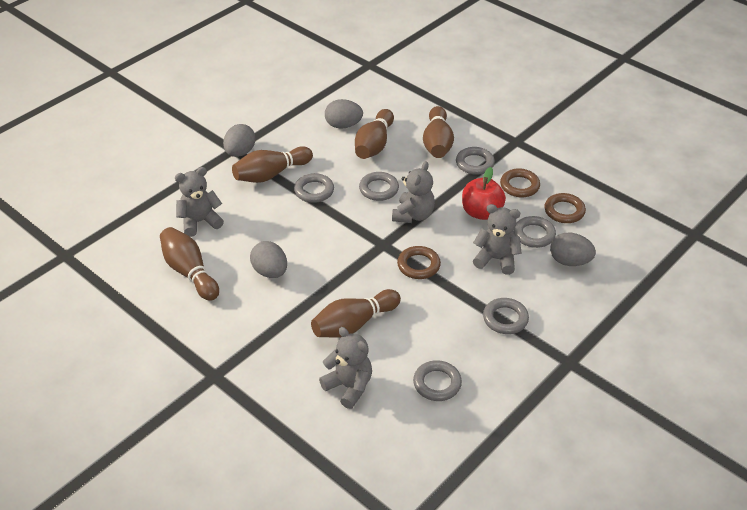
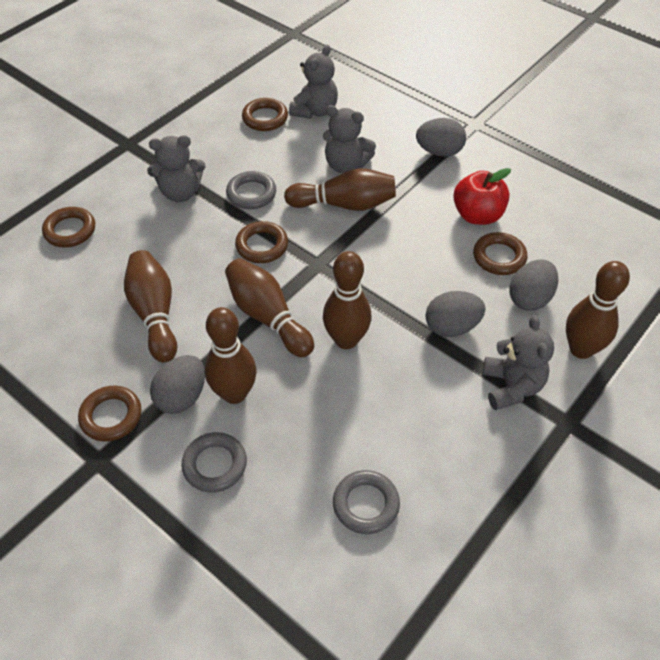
brown bowling pin: 5 -> 6
brown ring: 3 -> 5
grey ring: 6 -> 3

